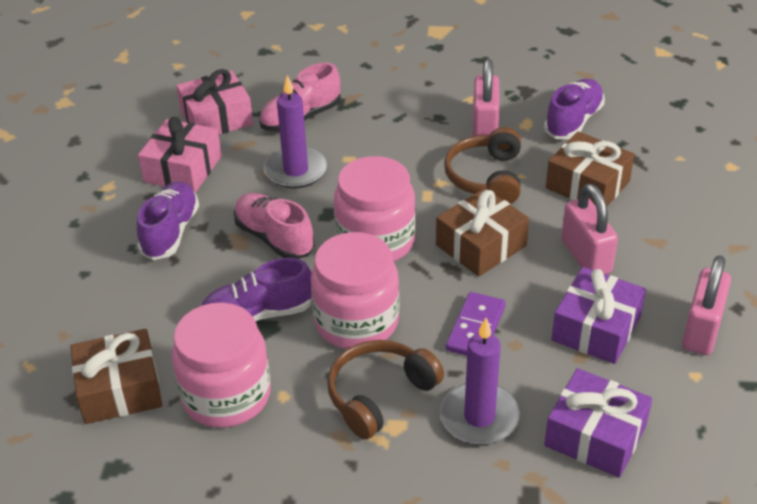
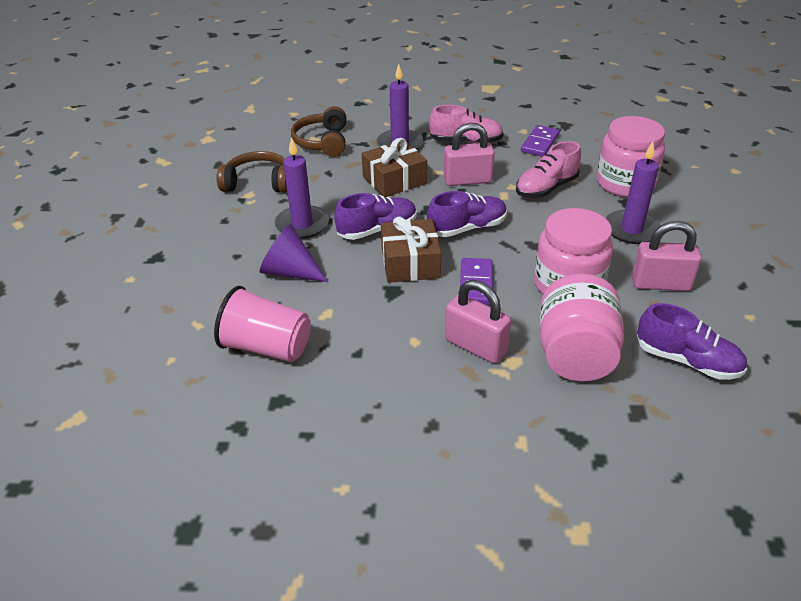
brown gift: 3 -> 2
pink cup: 0 -> 1
pink gift: 2 -> 0
purple candle: 2 -> 3
purple cone: 0 -> 1
purple domino: 1 -> 2
purple gift: 2 -> 0

